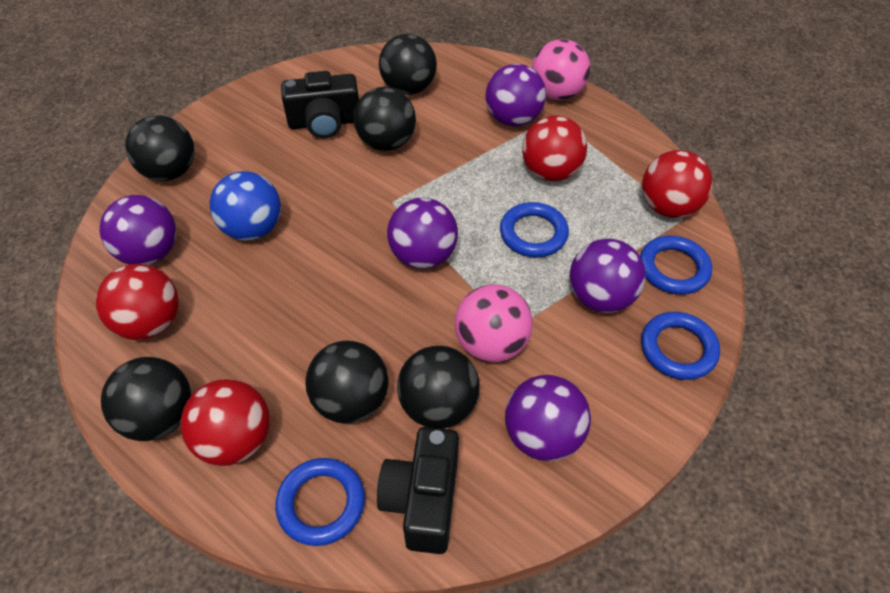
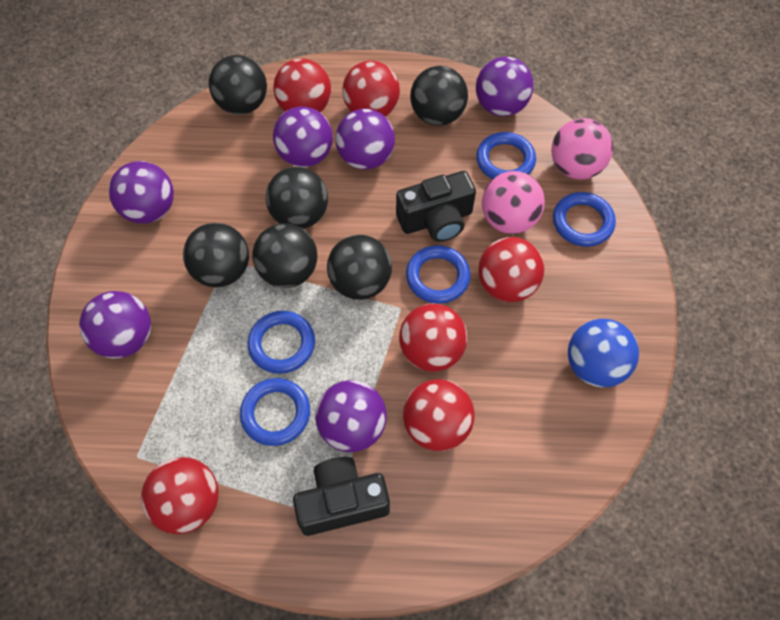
blue ring: 4 -> 5
purple ball: 5 -> 6
red ball: 4 -> 6

